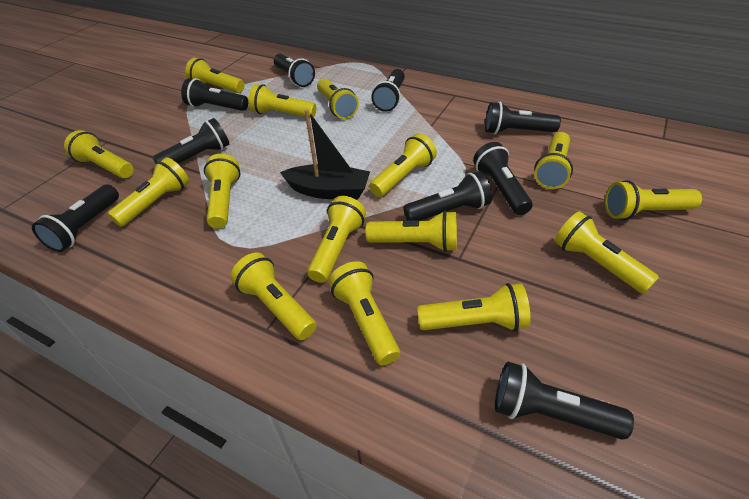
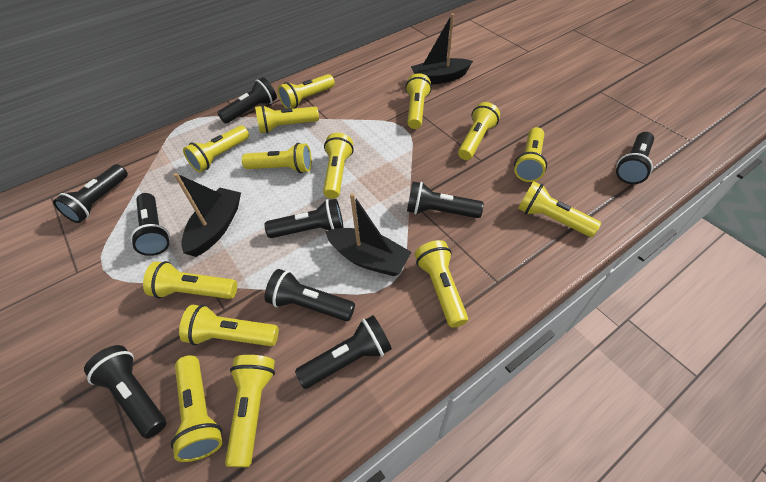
black boat: 1 -> 3
yellow flashlight: 15 -> 14

